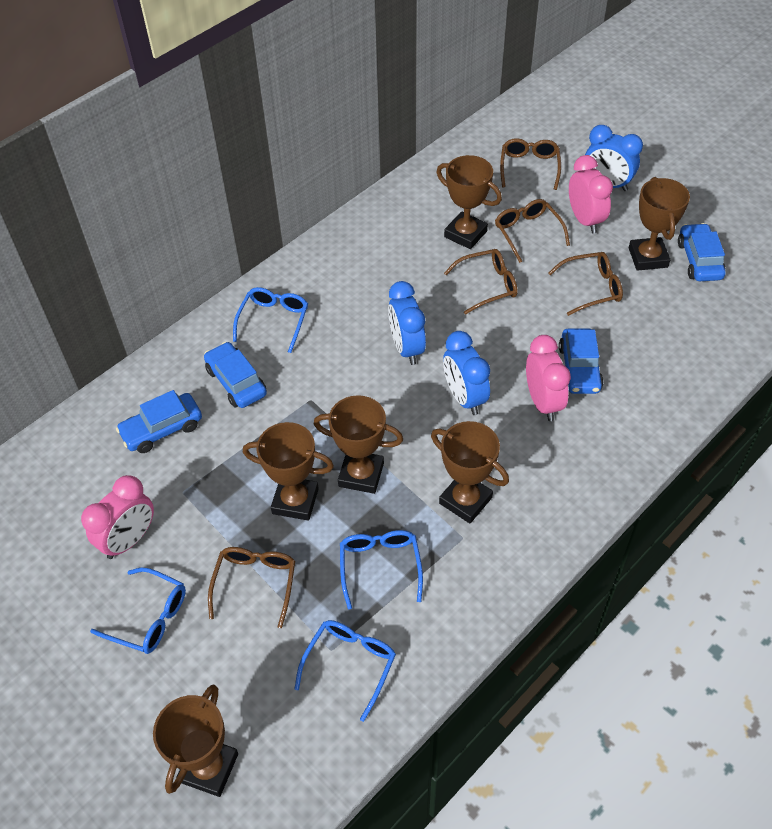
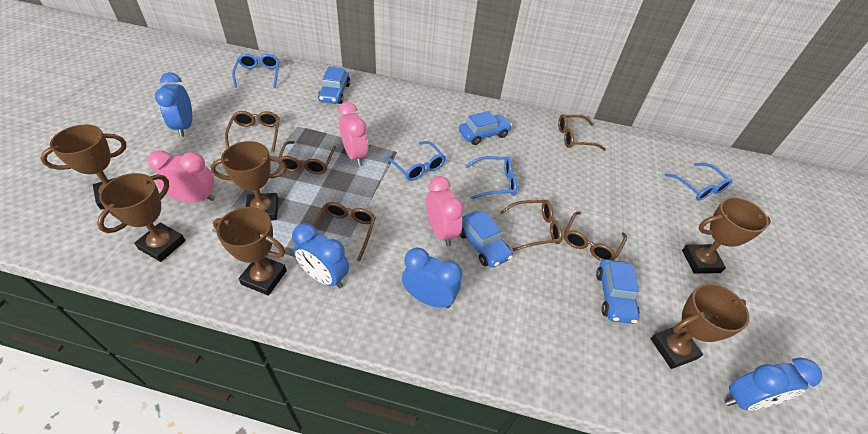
blue clock: 3 -> 4
brown glasses: 5 -> 6

